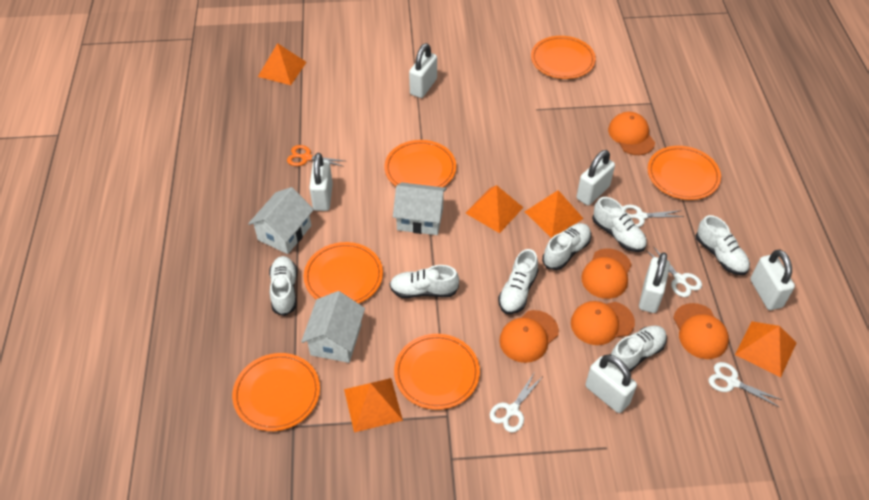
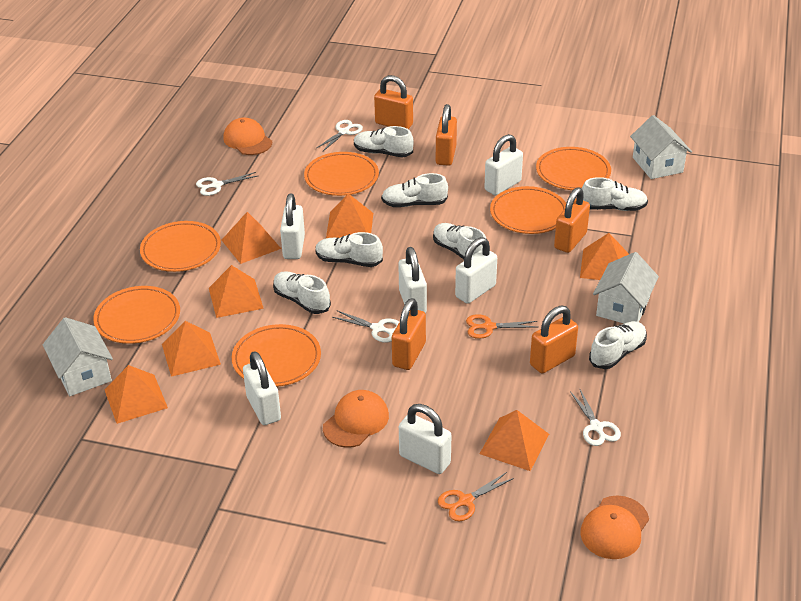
orange cap: 5 -> 3
orange padlock: 0 -> 5
orange pyramid: 5 -> 7
orange scissors: 1 -> 2

